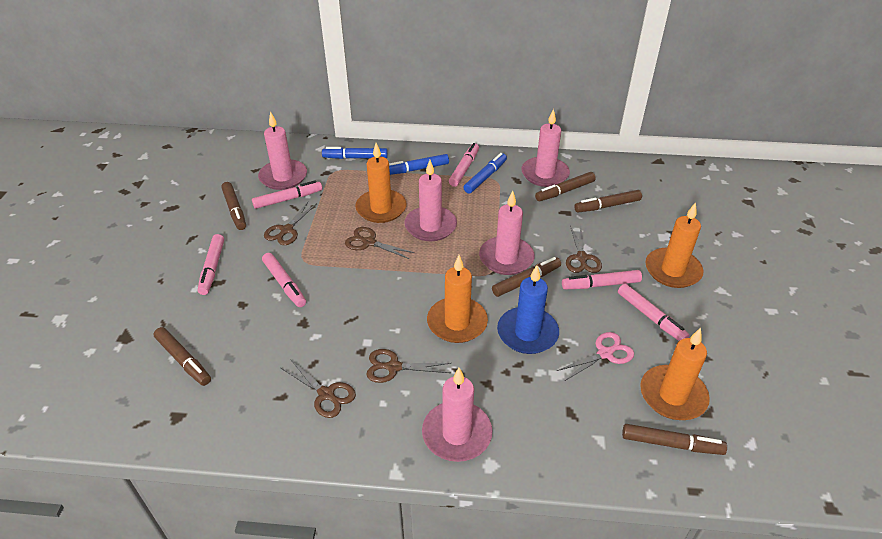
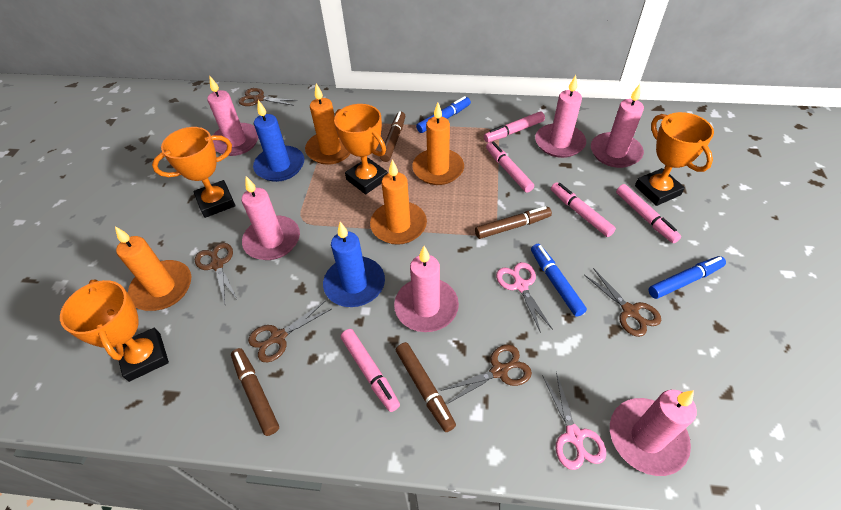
blue candle: 1 -> 2
brown marker: 6 -> 4
orange trophy: 0 -> 4
pink candle: 5 -> 6
pink marker: 6 -> 5
pink scissors: 1 -> 2

